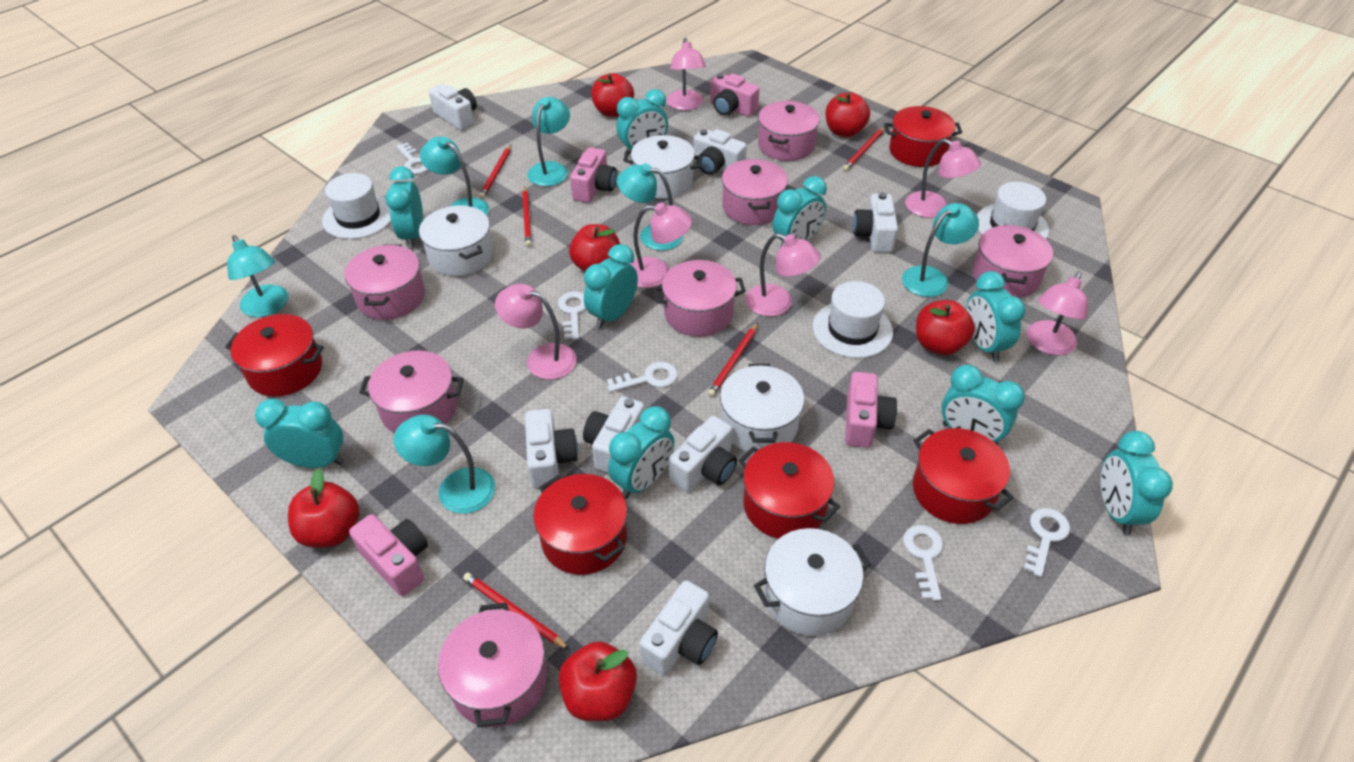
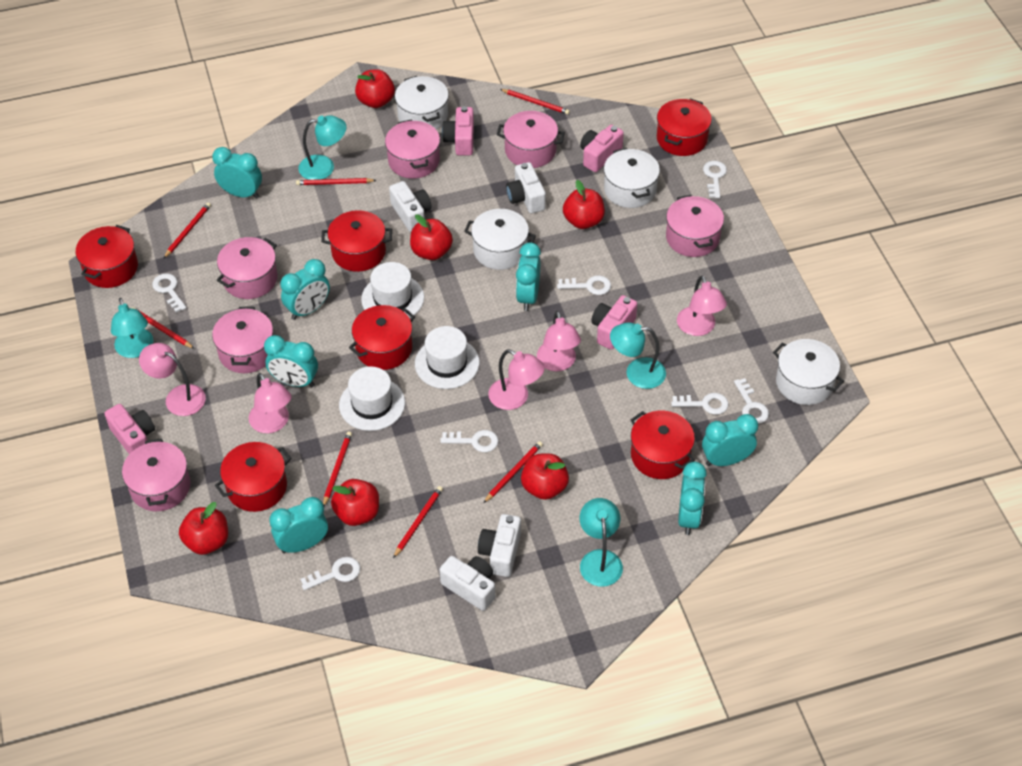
pink lamp: 6 -> 5
pink pot: 7 -> 6
red pencil: 5 -> 7
red pot: 5 -> 6
turquoise clock: 9 -> 7
turquoise lamp: 6 -> 4
white camera: 7 -> 4
white key: 5 -> 7

